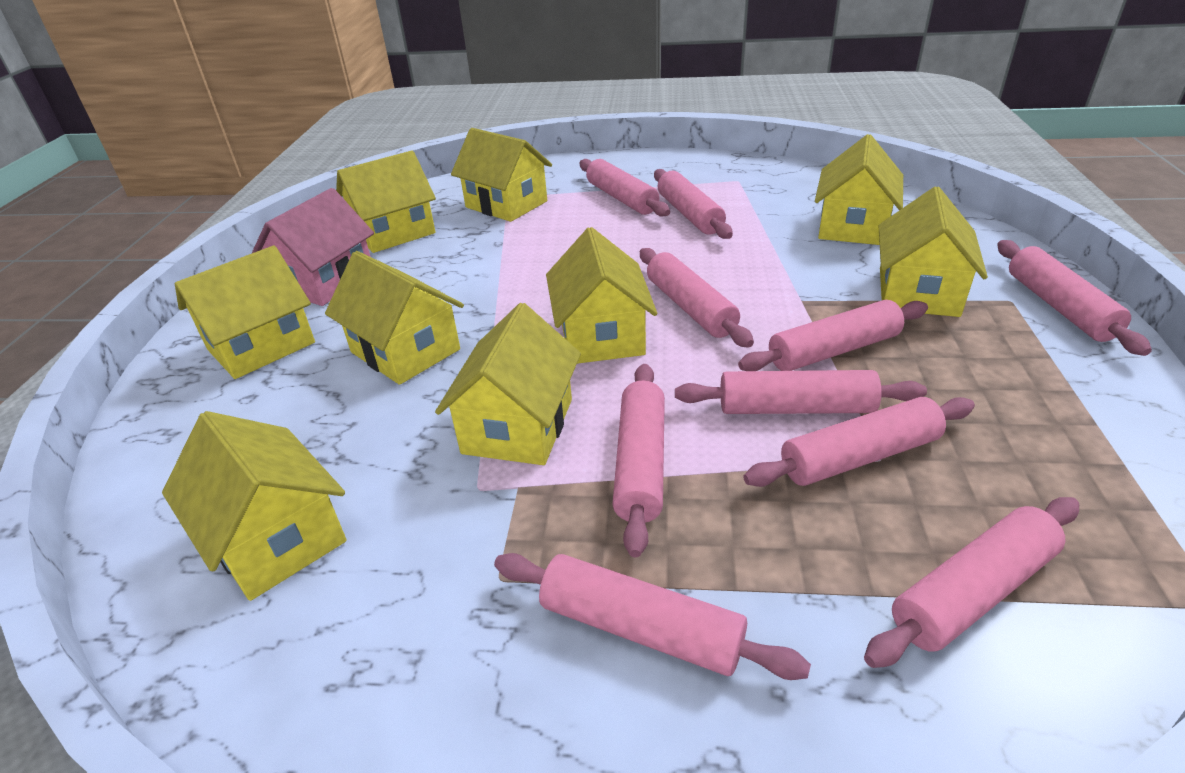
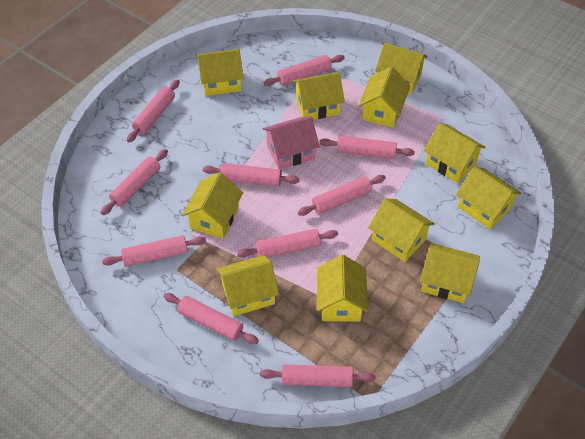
yellow house: 9 -> 11

